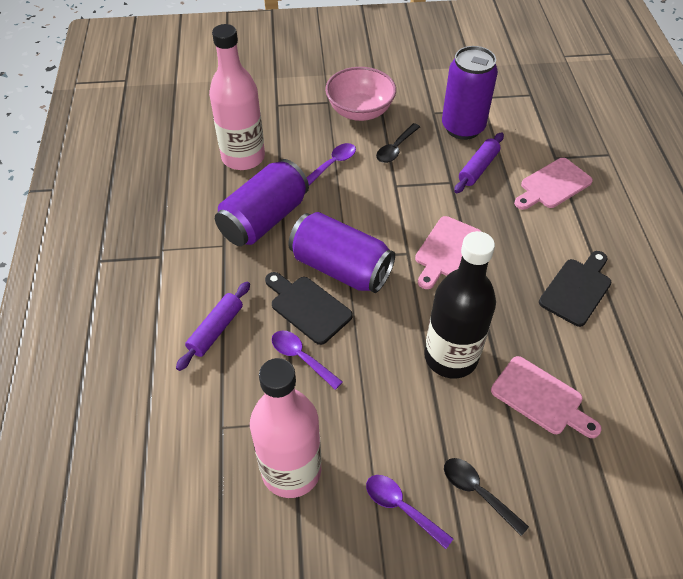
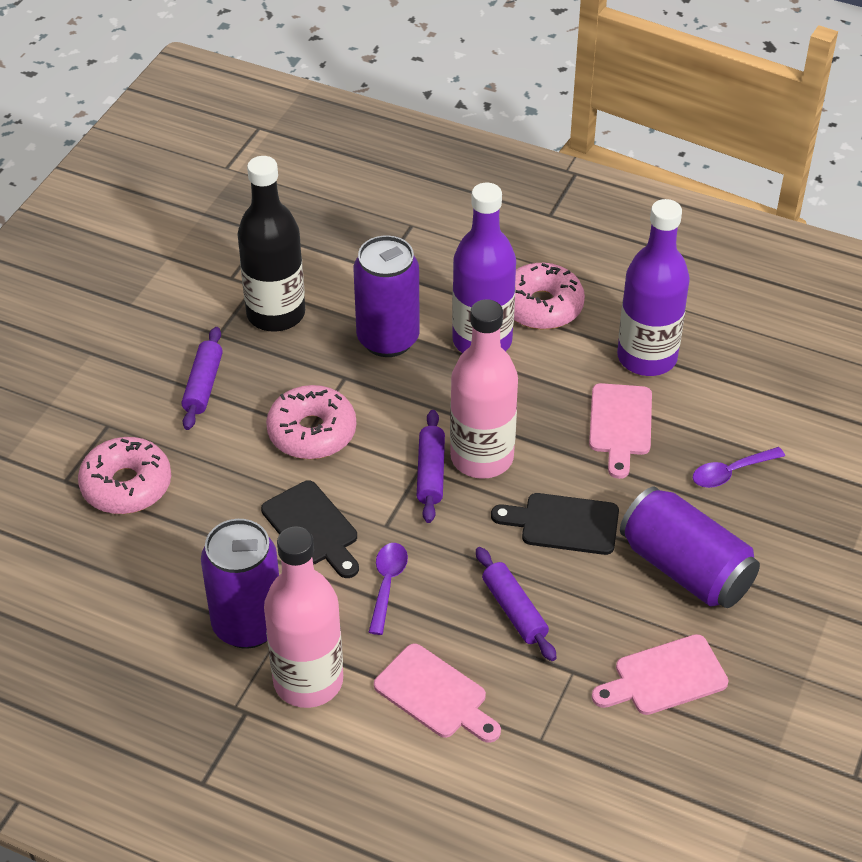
black spoon: 2 -> 0
pink bowl: 1 -> 0
pink donut: 0 -> 3
purple bottle: 0 -> 2
purple rolling pin: 2 -> 3
purple spoon: 3 -> 2

